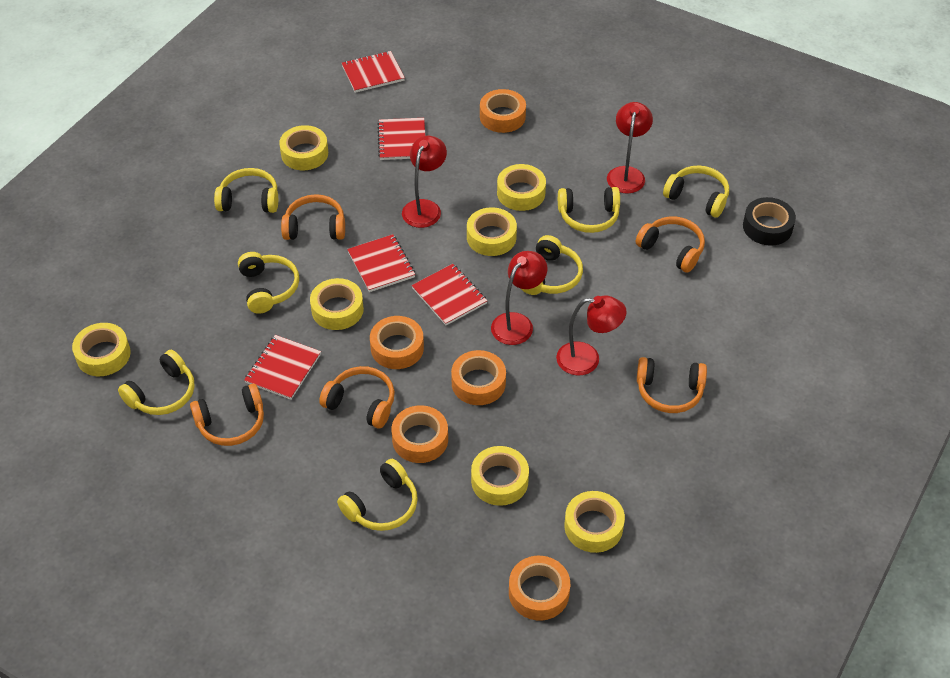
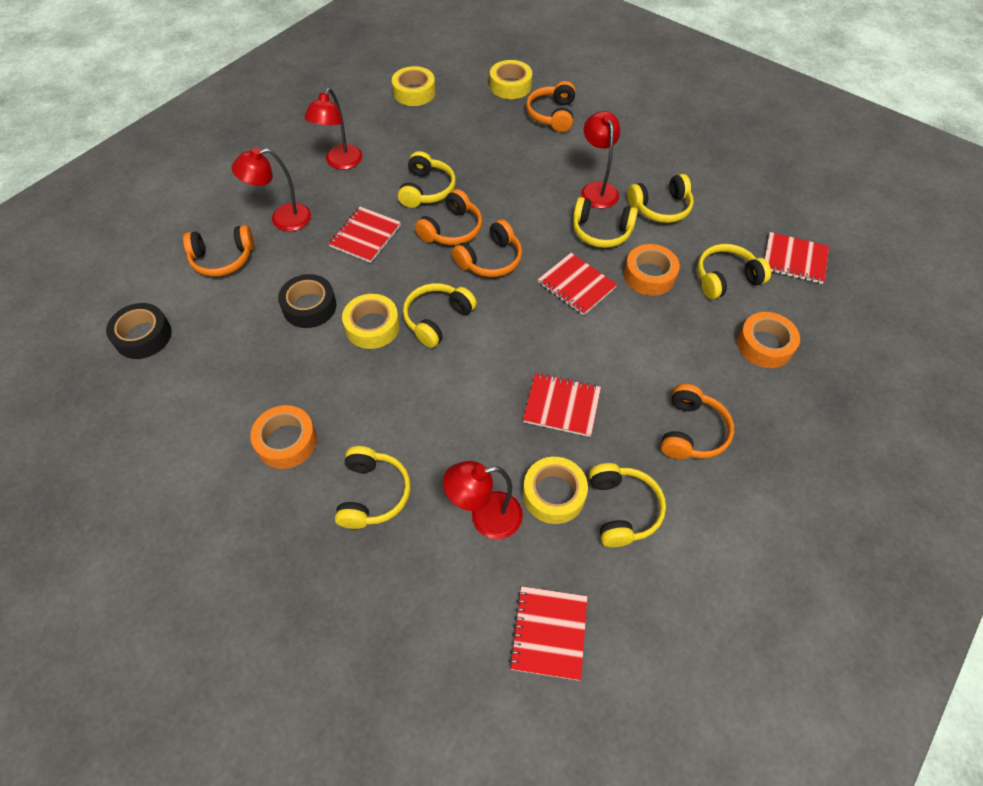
black tape: 1 -> 2
orange tape: 5 -> 3
yellow tape: 7 -> 4

